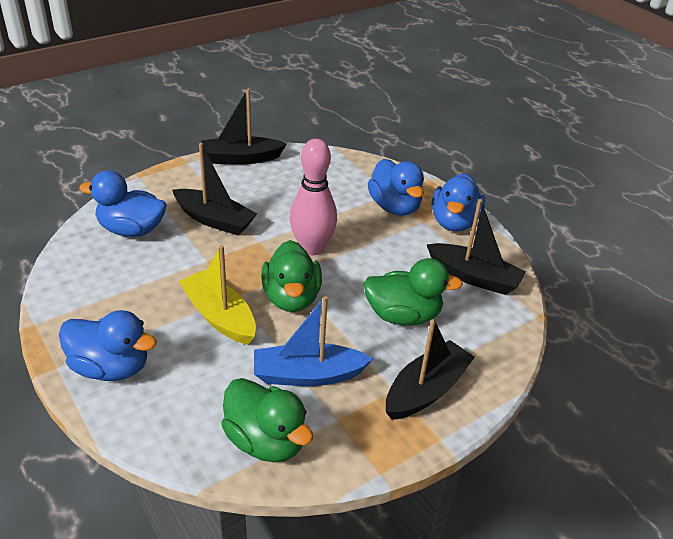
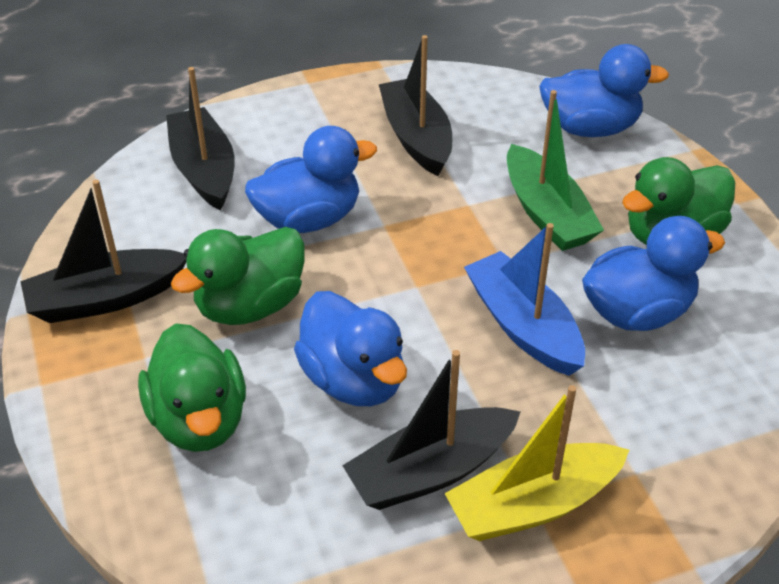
green boat: 0 -> 1
pink bowling pin: 1 -> 0

